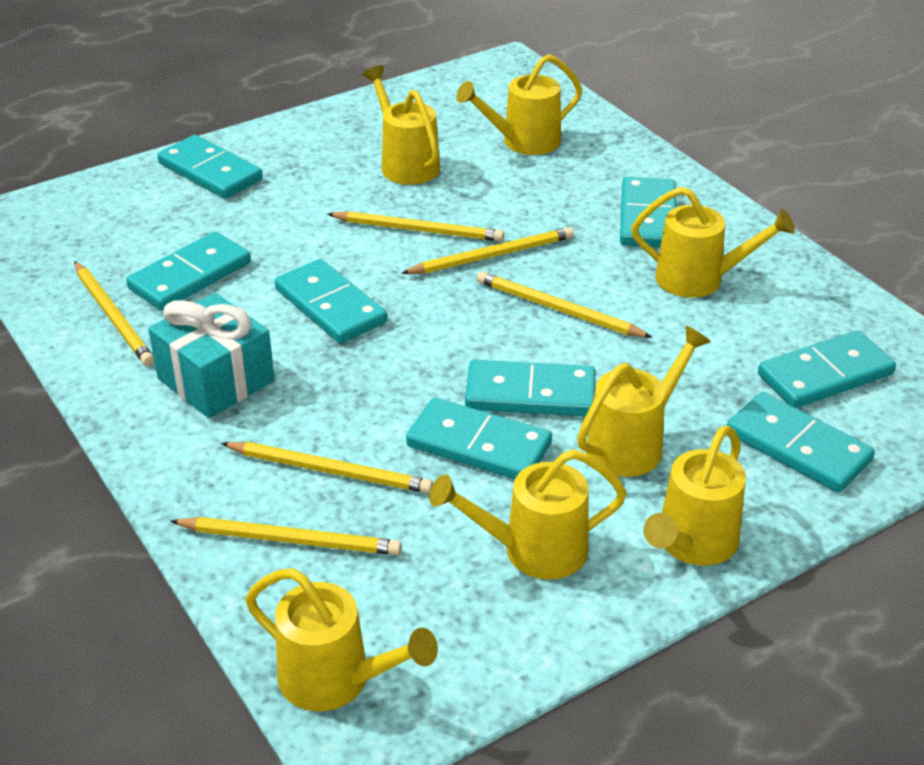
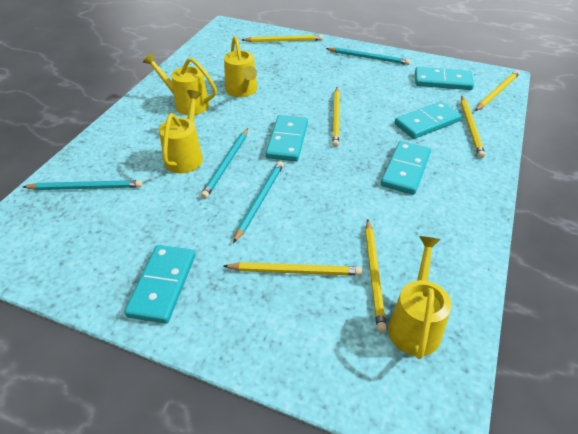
turquoise domino: 8 -> 5
turquoise gift: 1 -> 0
turquoise pencil: 0 -> 4
yellow watering can: 7 -> 4

